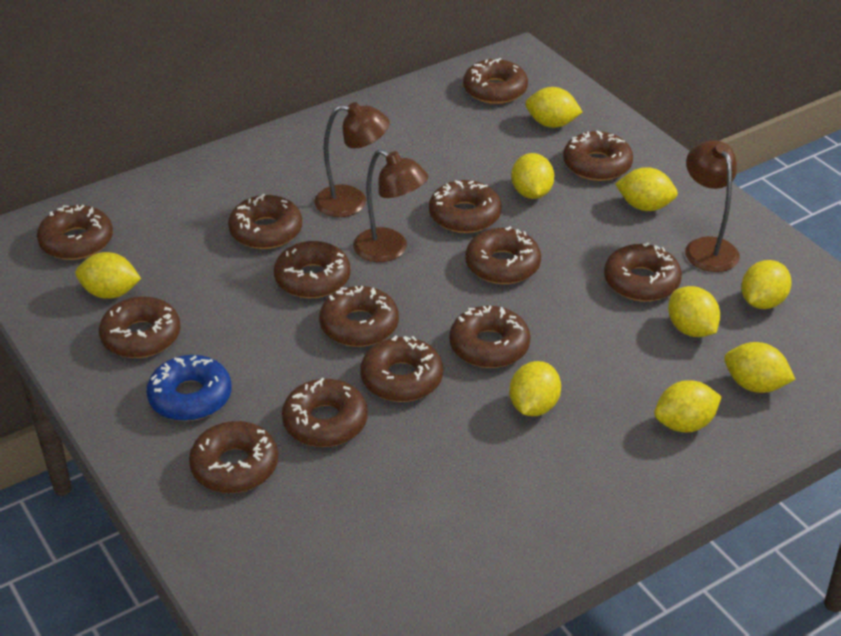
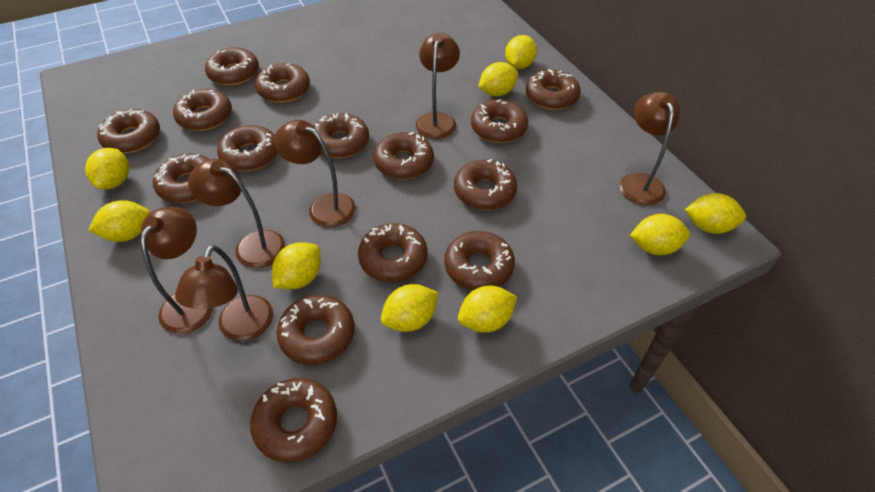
blue donut: 1 -> 0
brown donut: 14 -> 15
brown lamp: 3 -> 6

